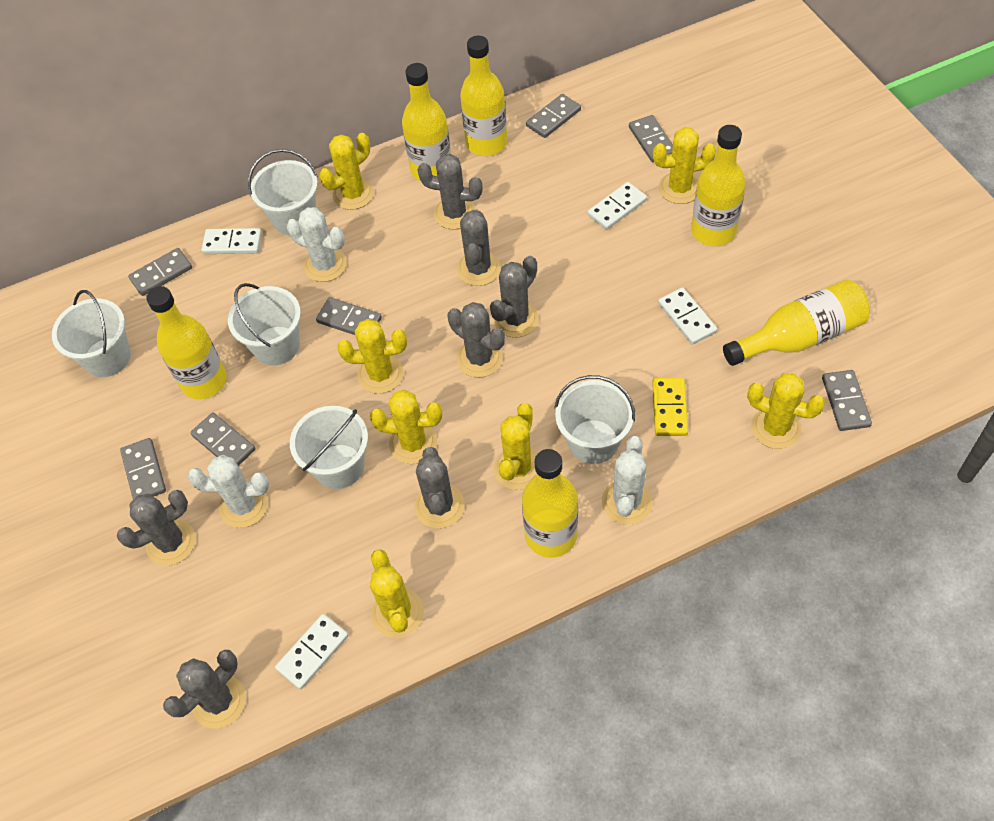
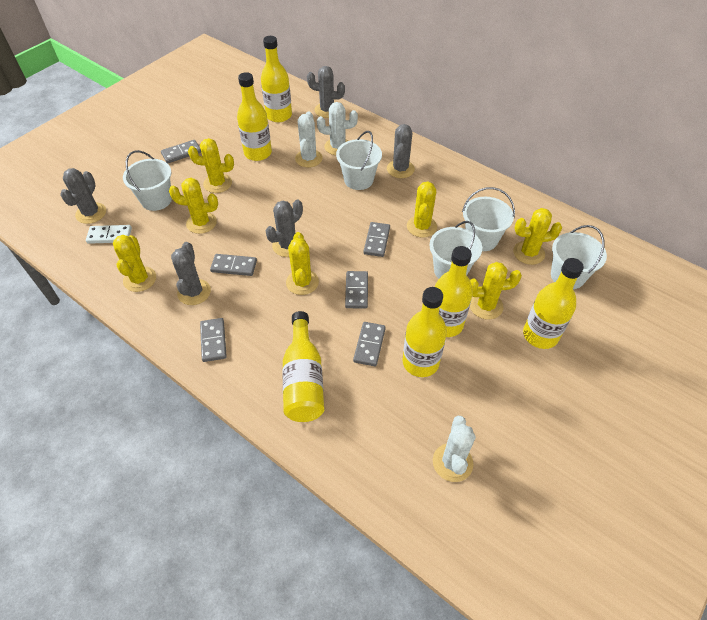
grey cactus: 7 -> 5
grey domino: 7 -> 6
white domino: 4 -> 1
yellow domino: 1 -> 0

